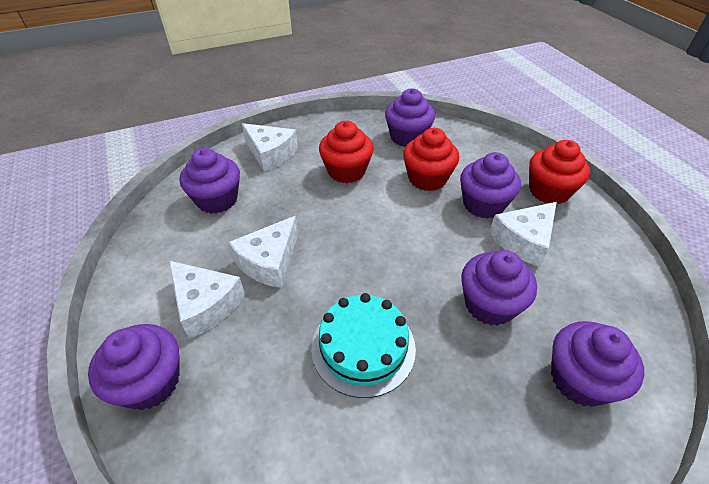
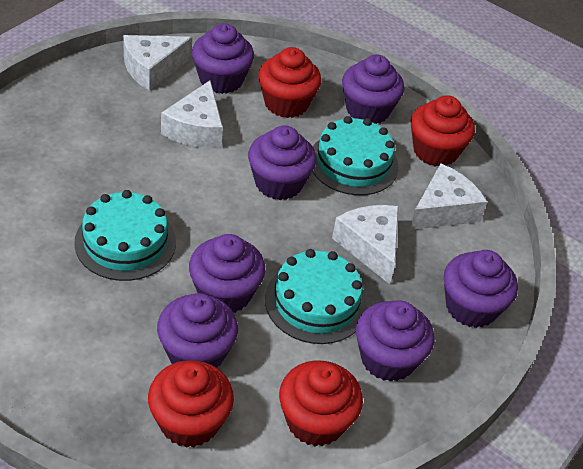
purple cupcake: 6 -> 7
red cupcake: 3 -> 4
turquoise cake: 1 -> 3

